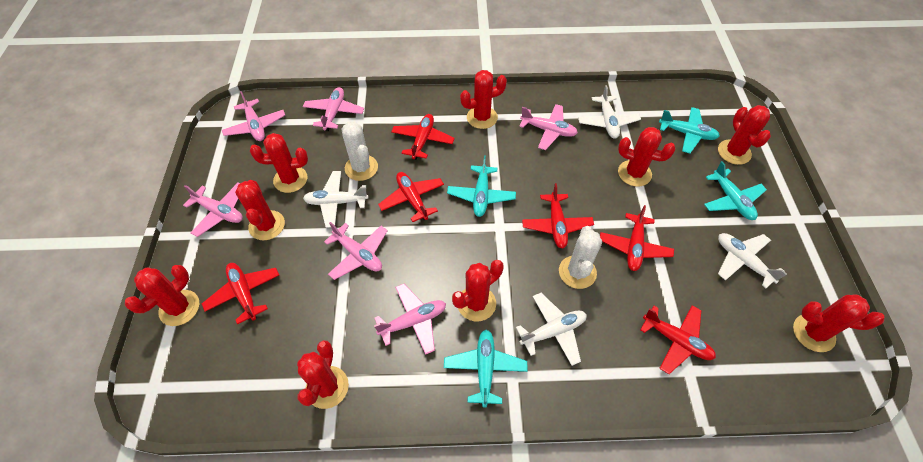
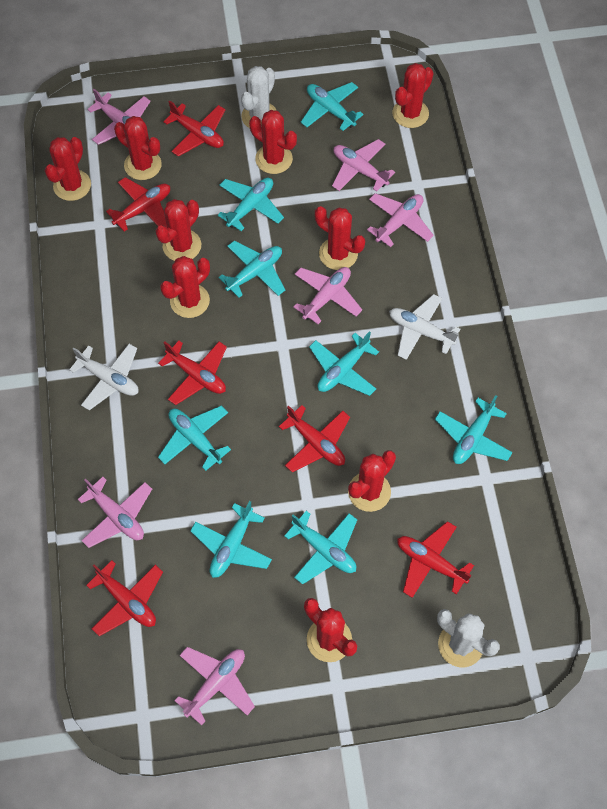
turquoise plane: 4 -> 8
white plane: 4 -> 2

